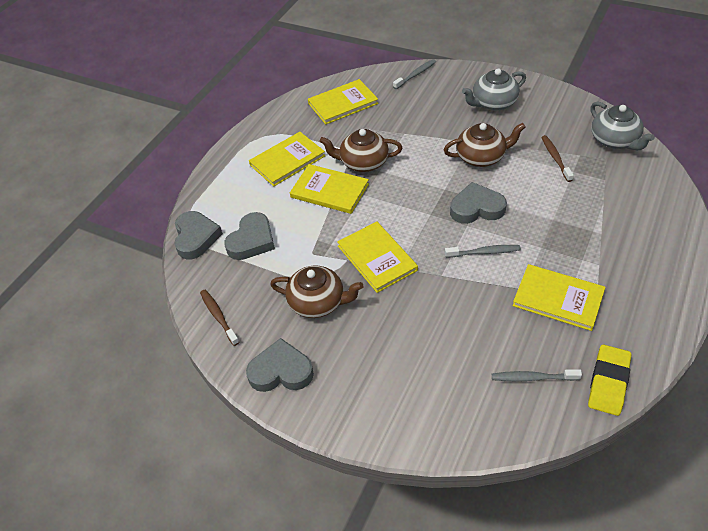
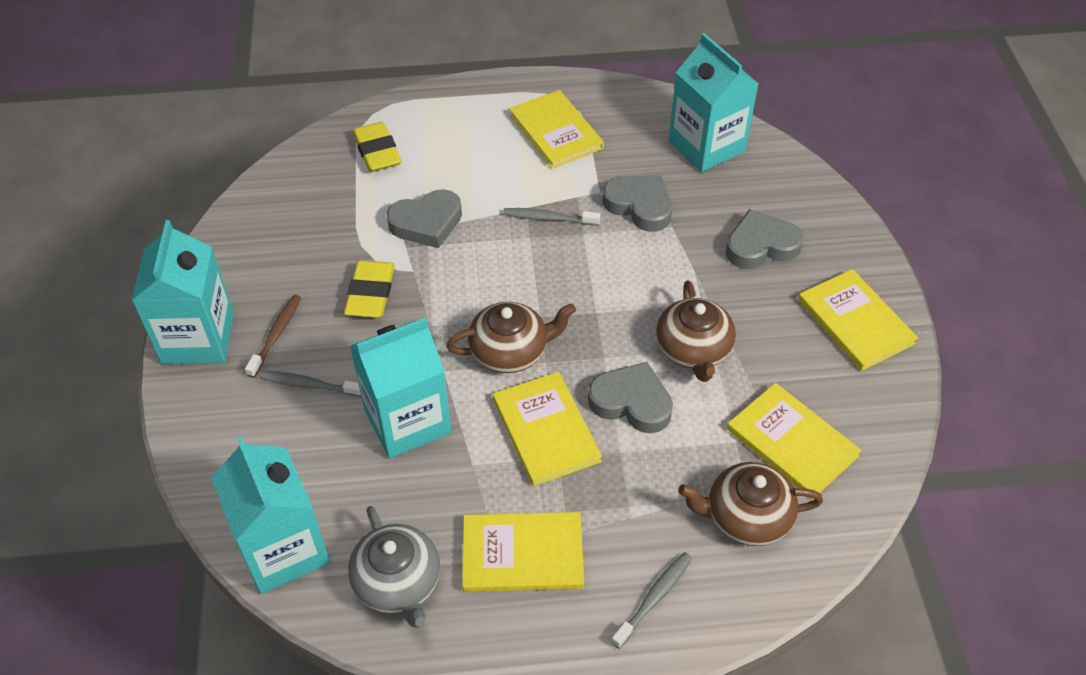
brown toothbrush: 2 -> 1
grey teapot: 2 -> 1
turquoise carton: 0 -> 4
yellow eraser: 1 -> 2

